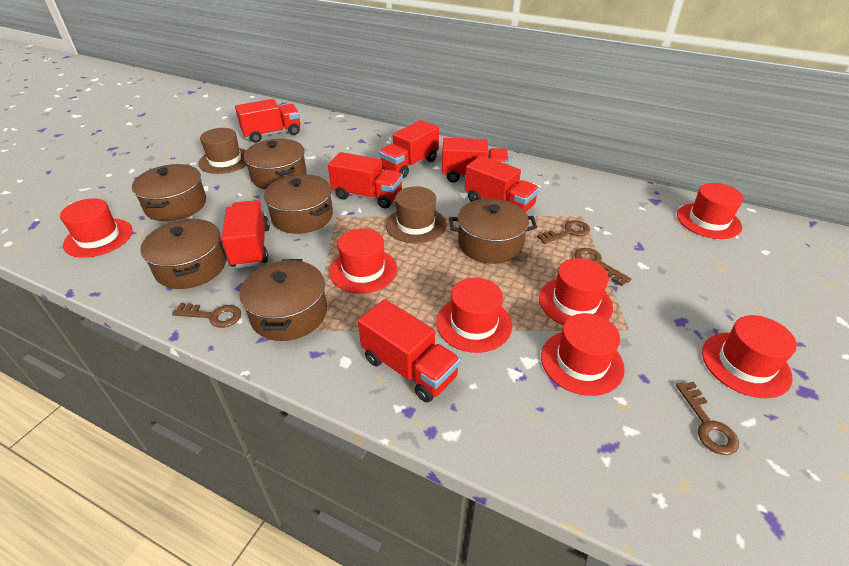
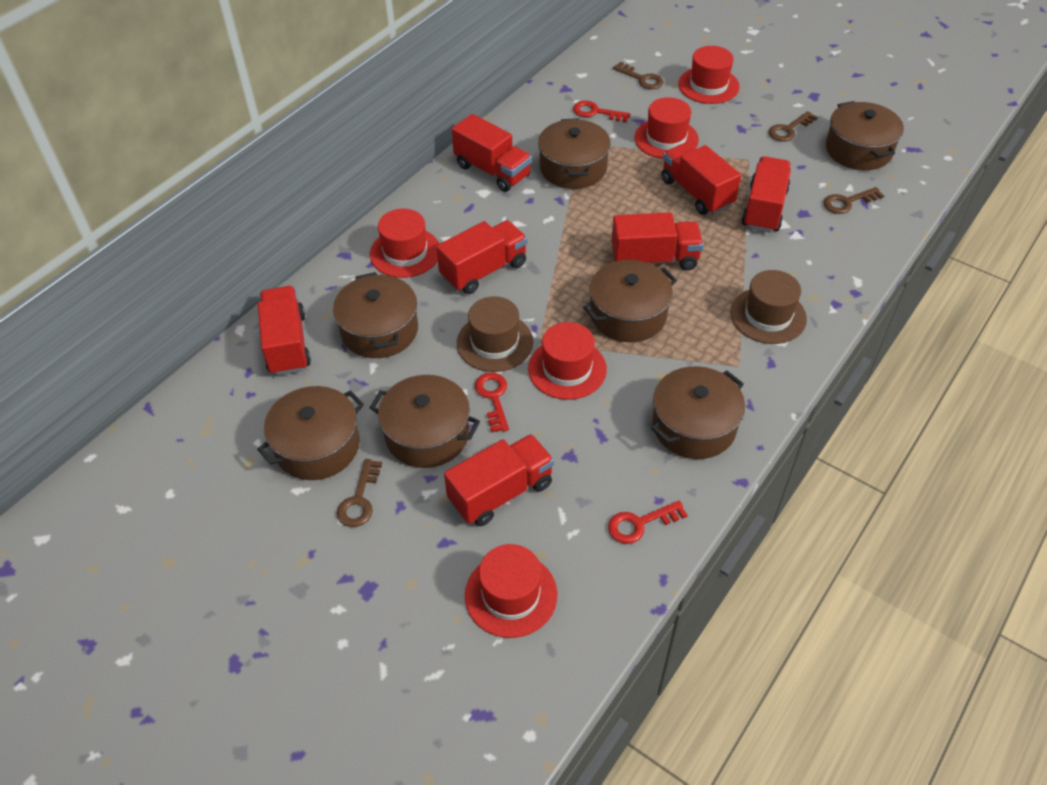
brown pot: 6 -> 7
red hat: 7 -> 5
red key: 0 -> 3

